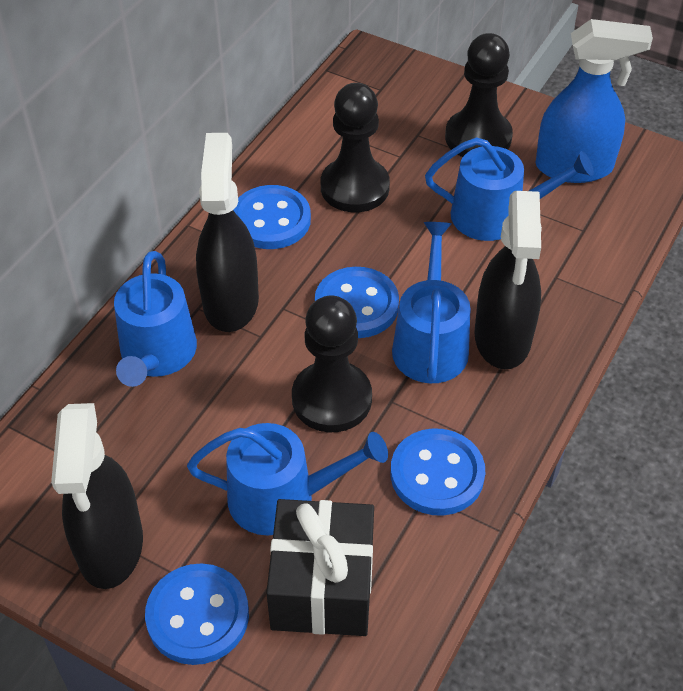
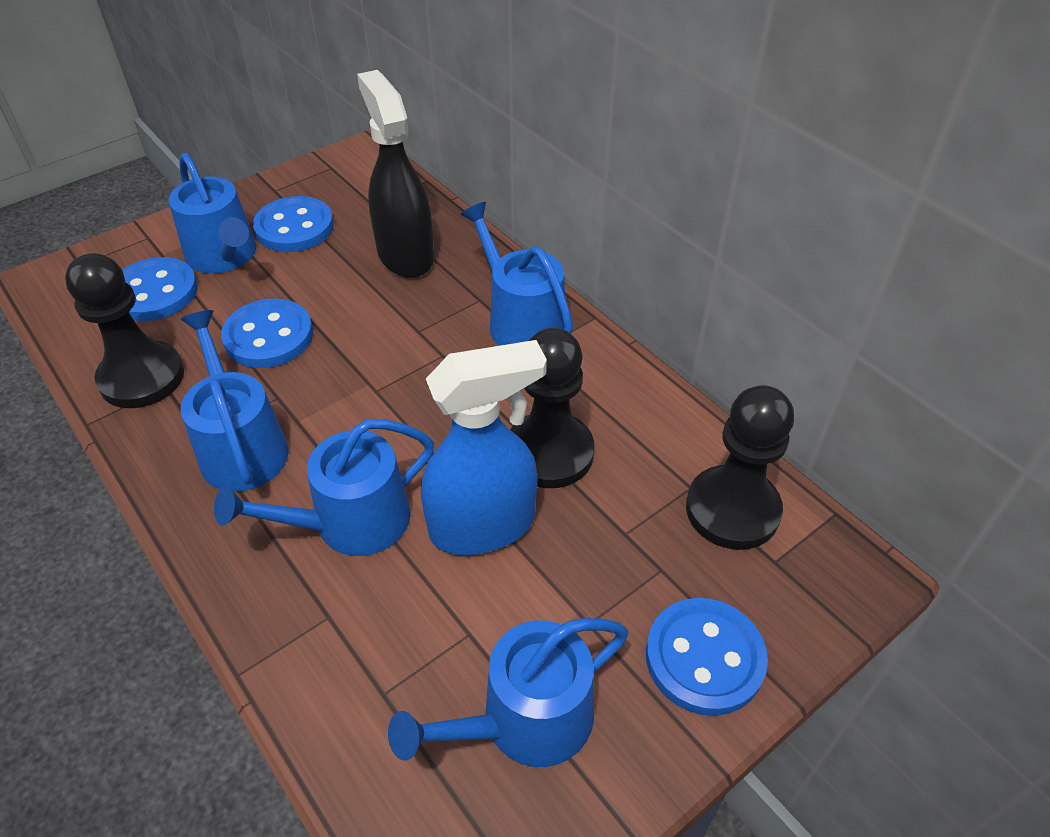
black gift: 1 -> 0
black spray bottle: 3 -> 1
blue watering can: 4 -> 5

